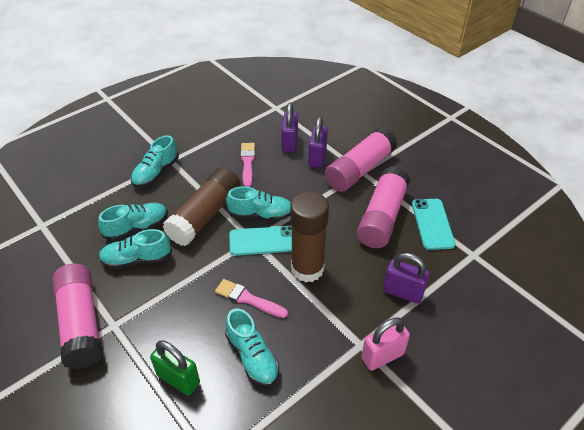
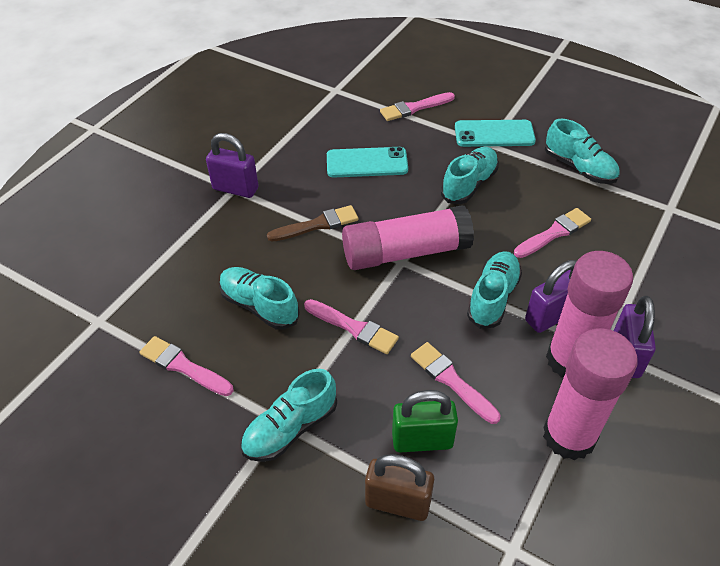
brown brush: 0 -> 1
brown glue stick: 2 -> 0
brown padlock: 0 -> 1
pink brush: 2 -> 5
pink padlock: 1 -> 0

